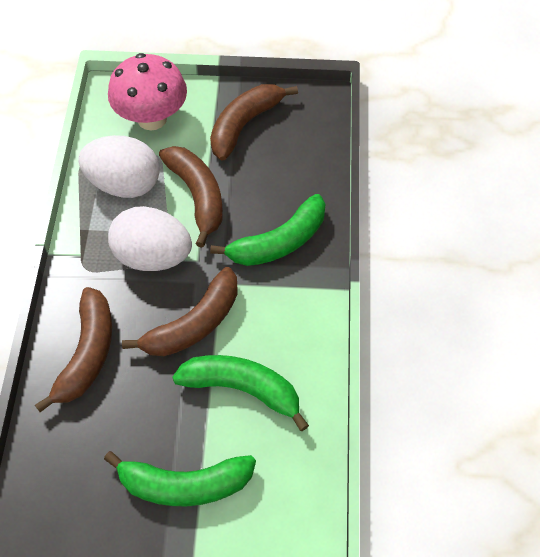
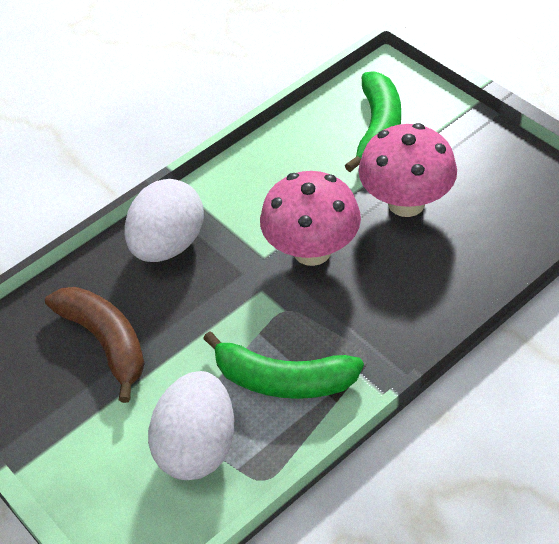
brown banana: 4 -> 1
green banana: 3 -> 2
pink mushroom: 1 -> 2

